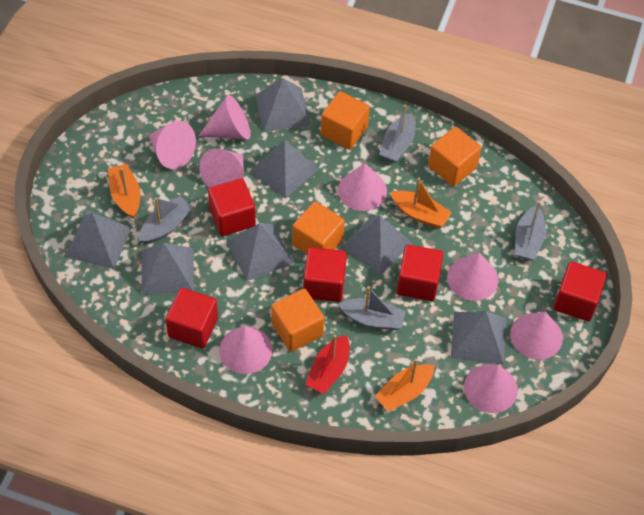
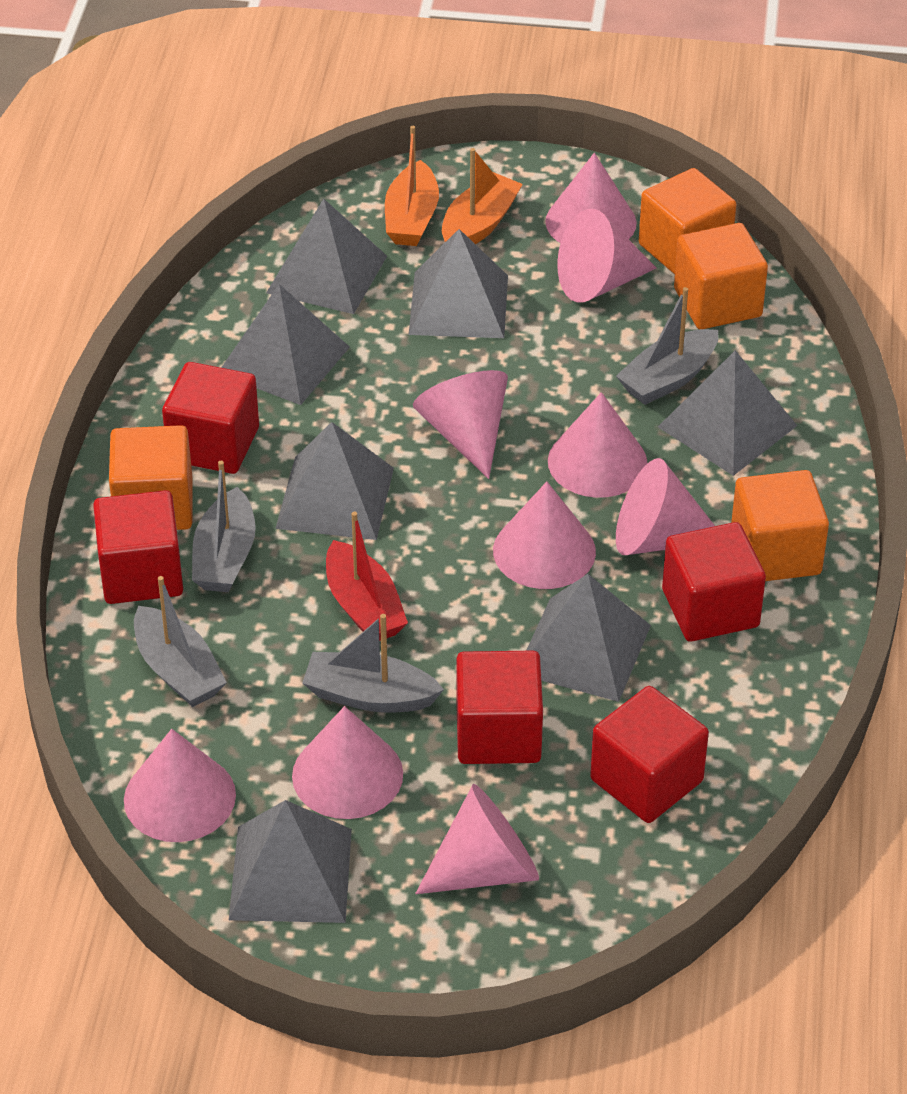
orange boat: 3 -> 2
pink cone: 8 -> 9

